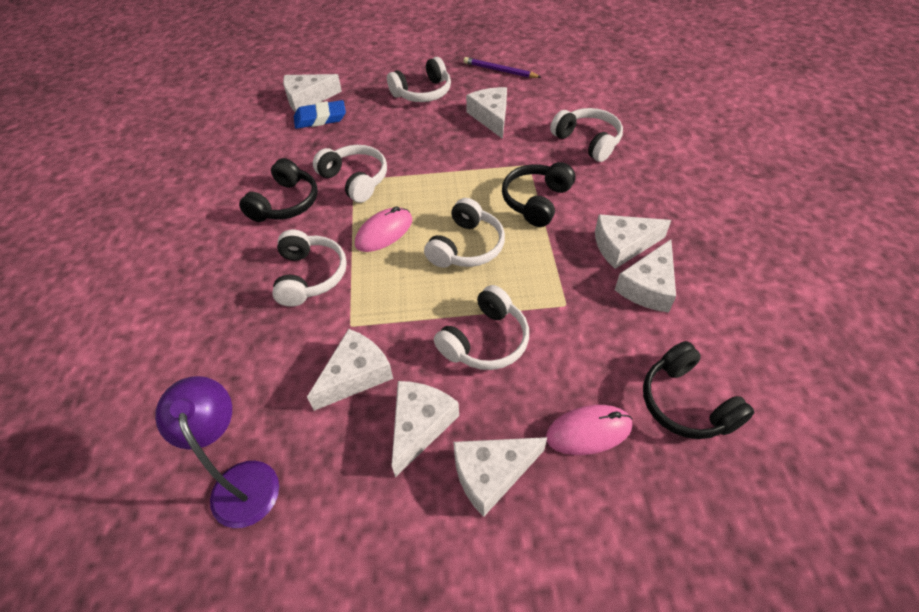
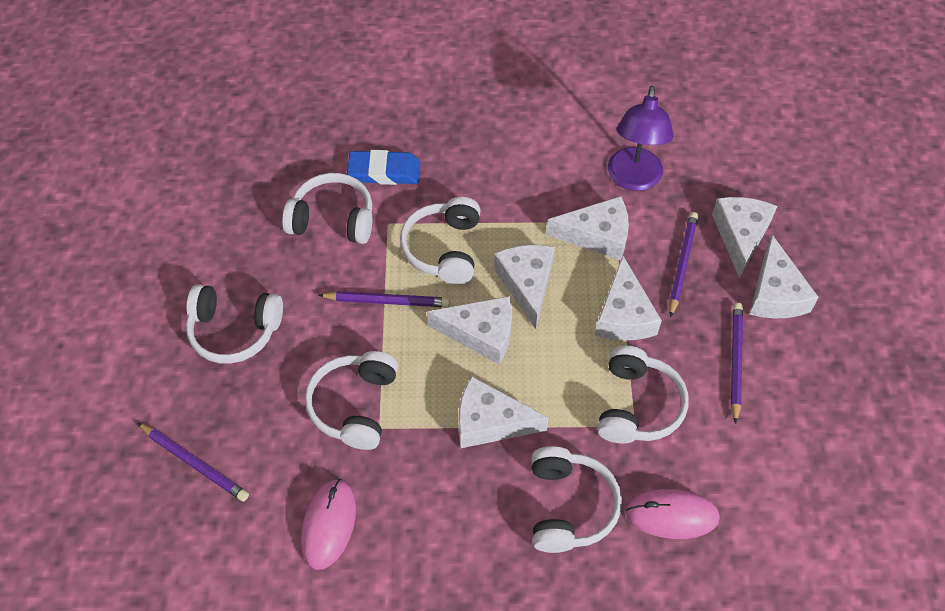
black headphones: 3 -> 0
purple pencil: 1 -> 4

